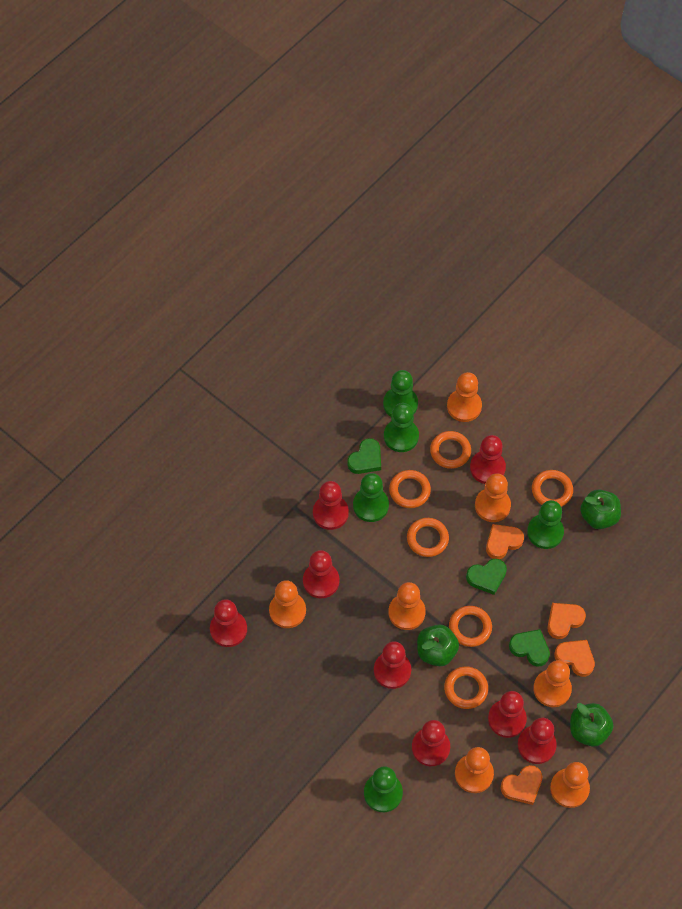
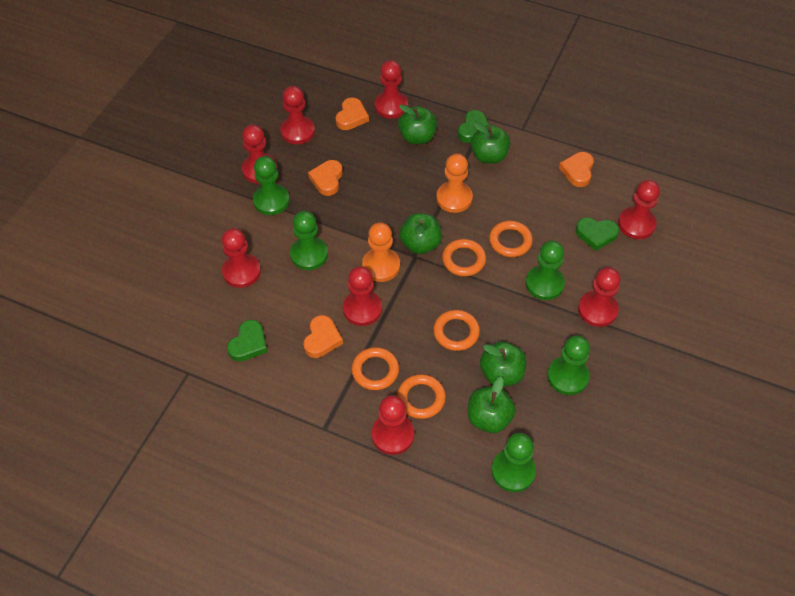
green apple: 3 -> 5
orange pawn: 7 -> 2
orange ring: 6 -> 5

